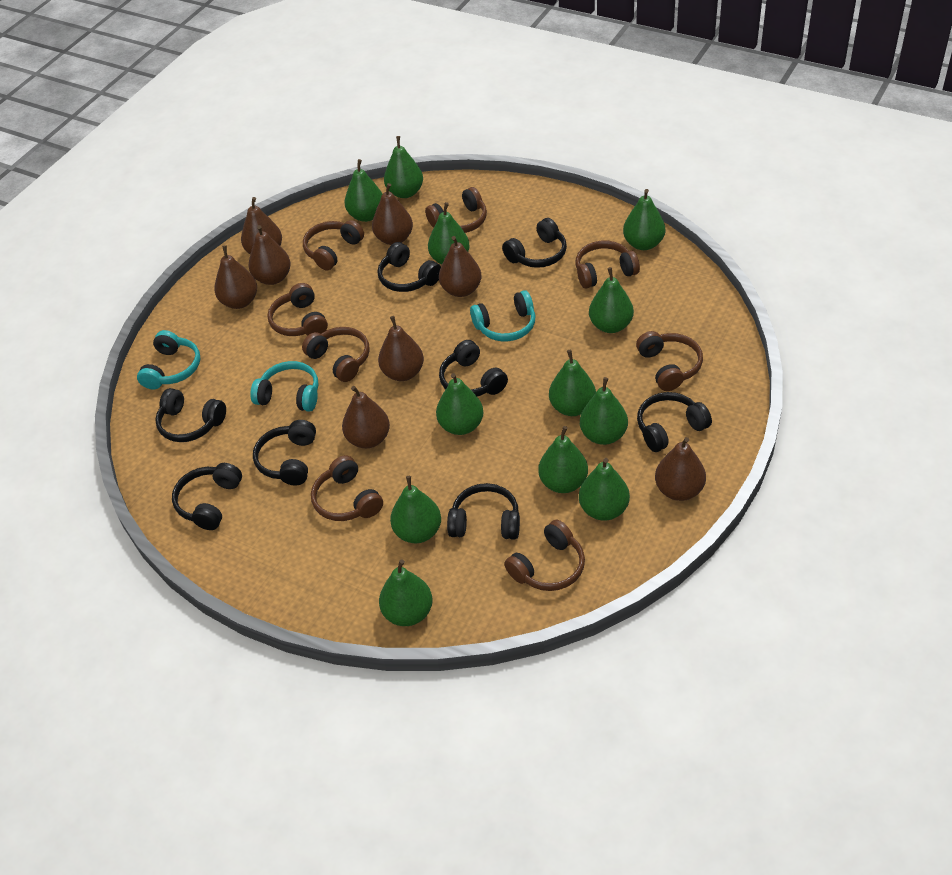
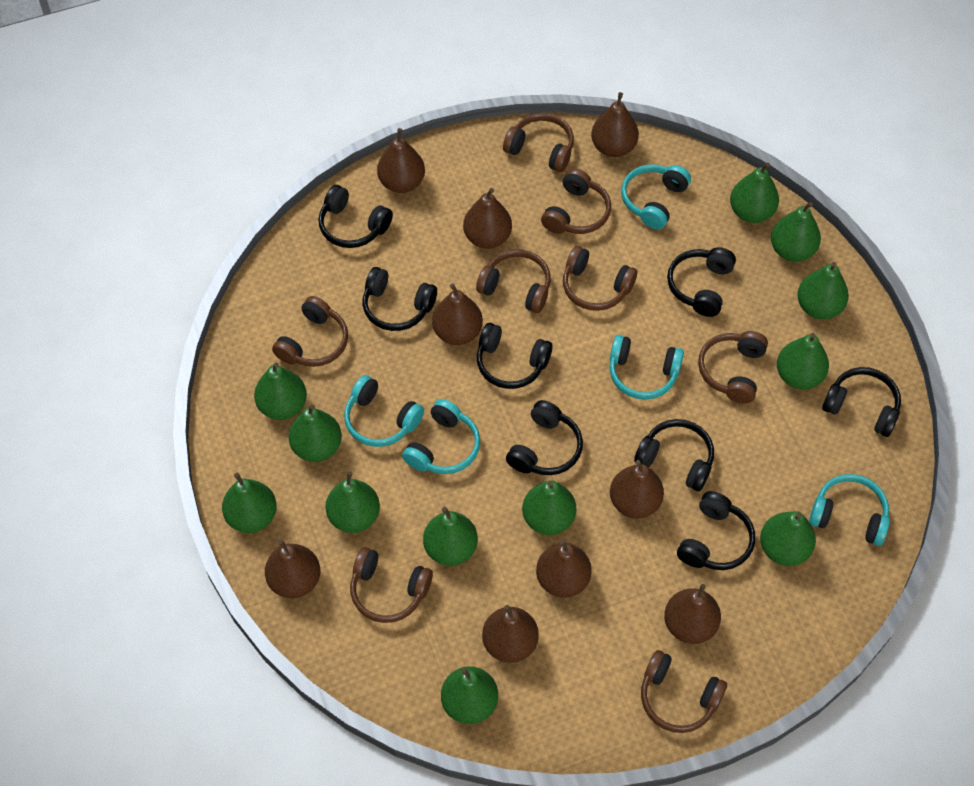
brown pear: 8 -> 9
turquoise headphones: 3 -> 5

